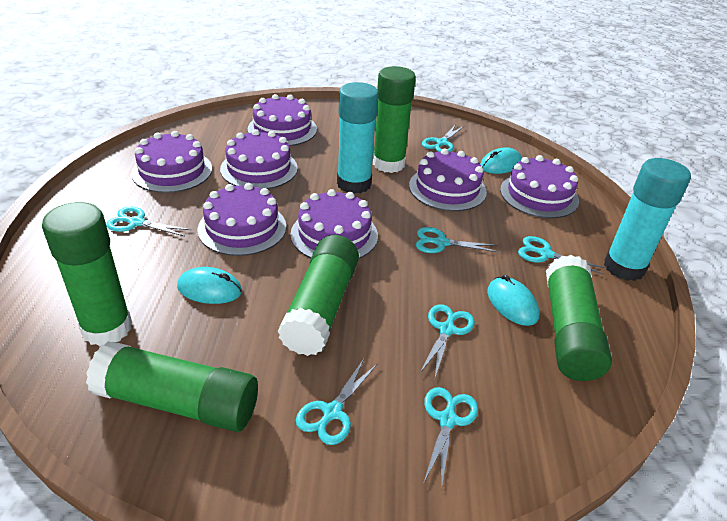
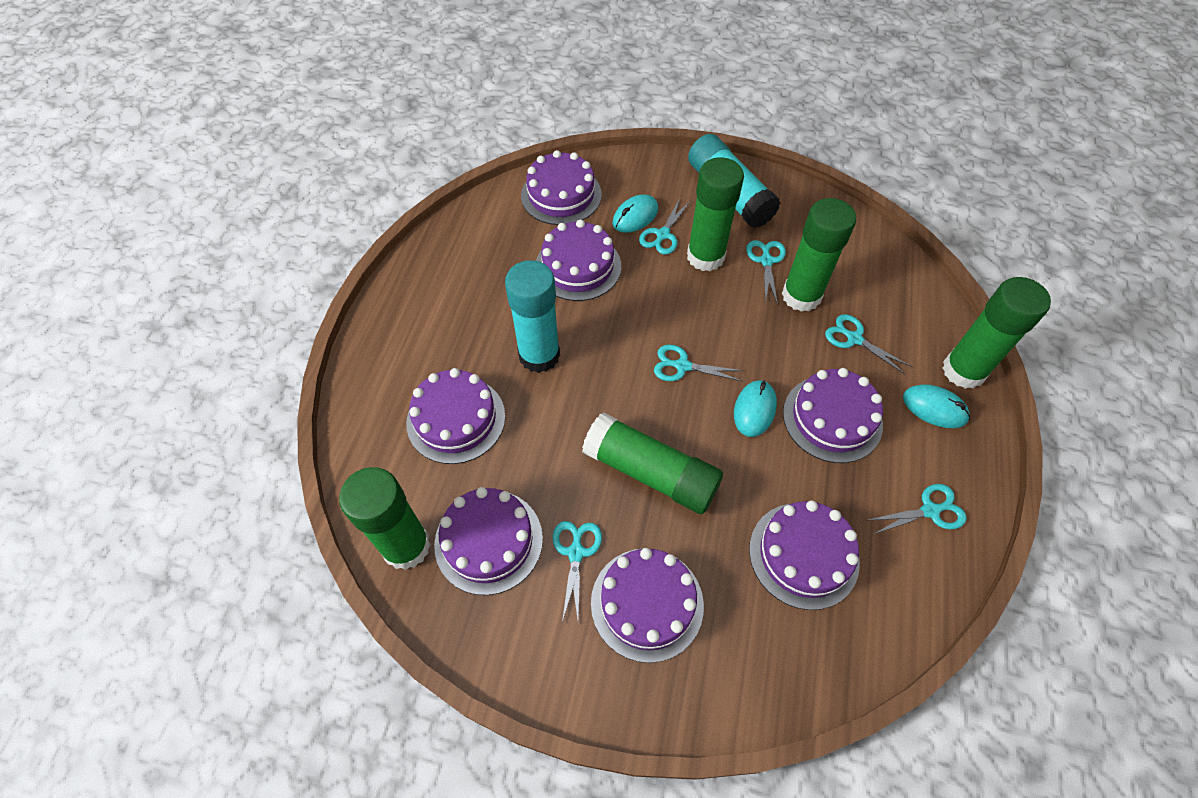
turquoise scissors: 7 -> 6

